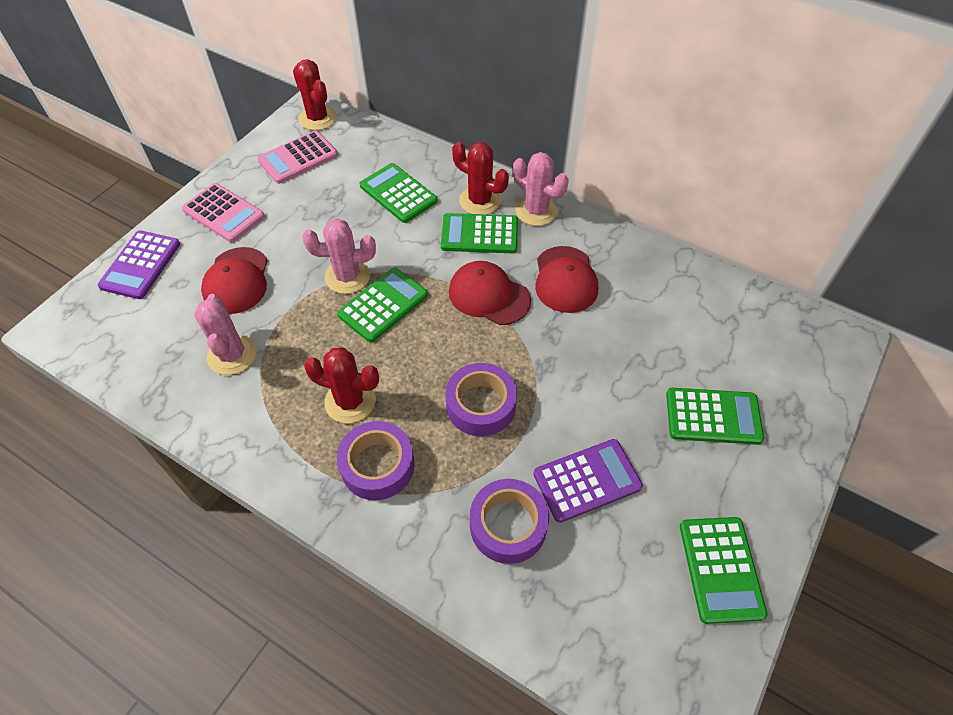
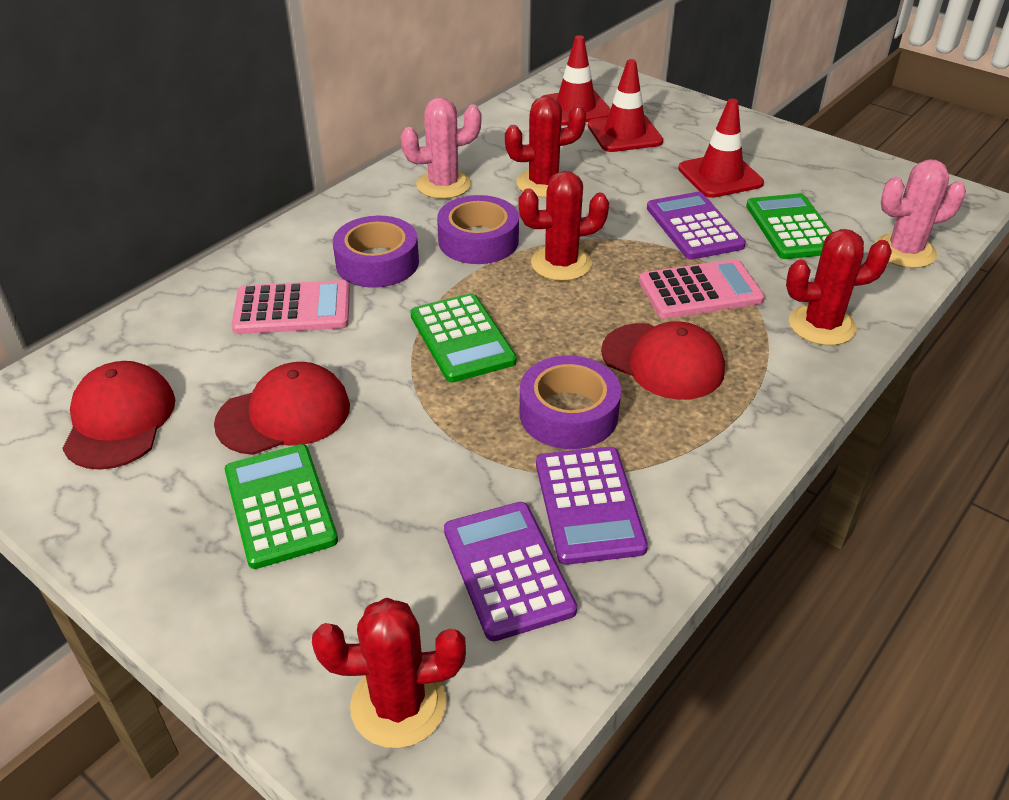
green calculator: 5 -> 3
pink cactus: 3 -> 2
purple calculator: 2 -> 3
red cactus: 3 -> 4
red traffic cone: 0 -> 3

